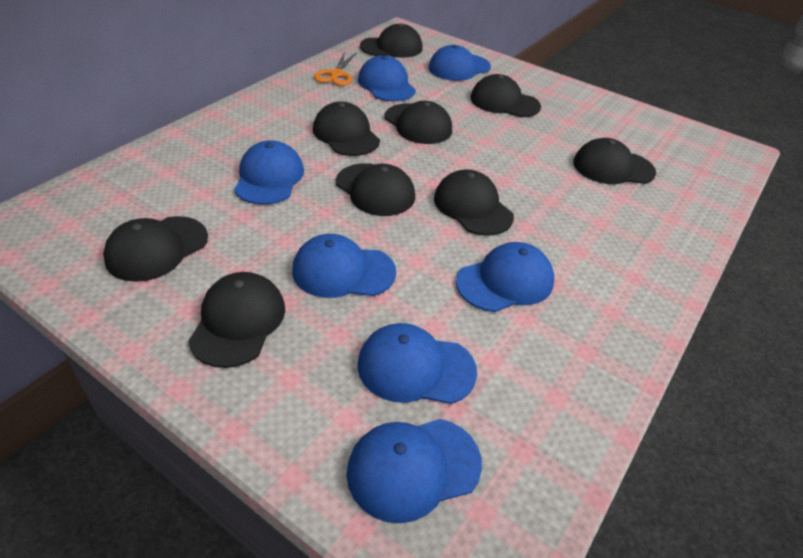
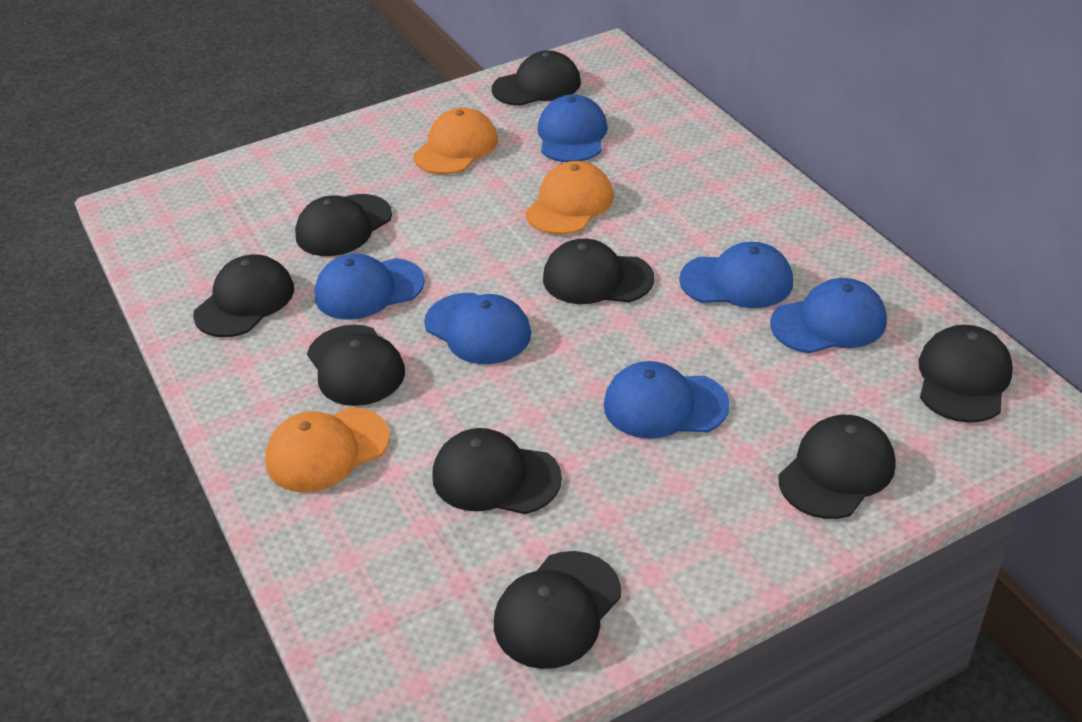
blue cap: 7 -> 6
orange cap: 0 -> 3
orange scissors: 1 -> 0

